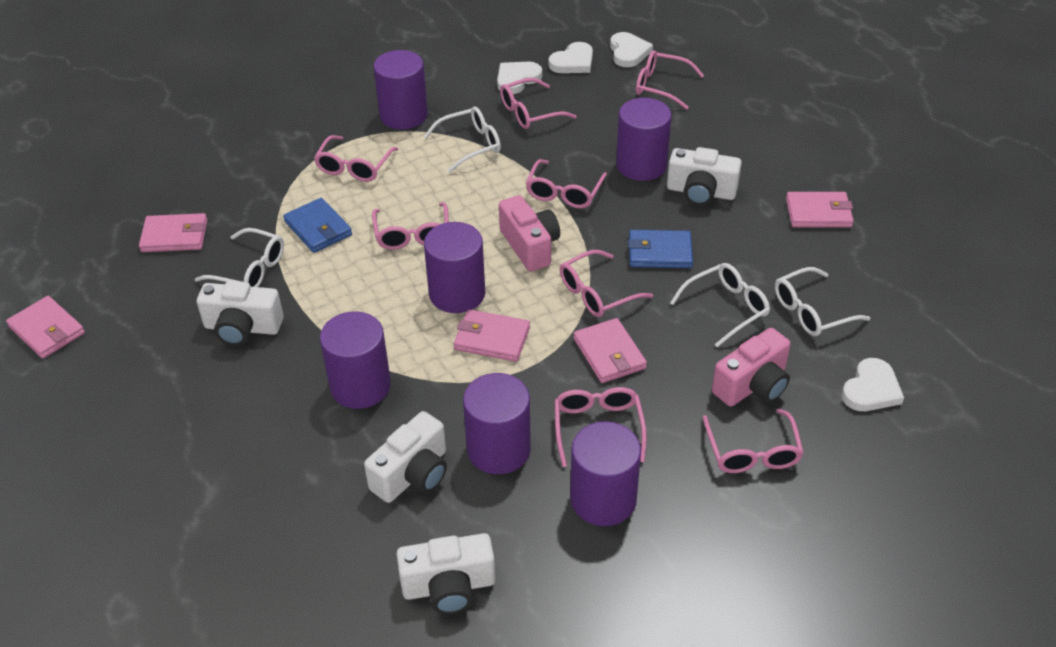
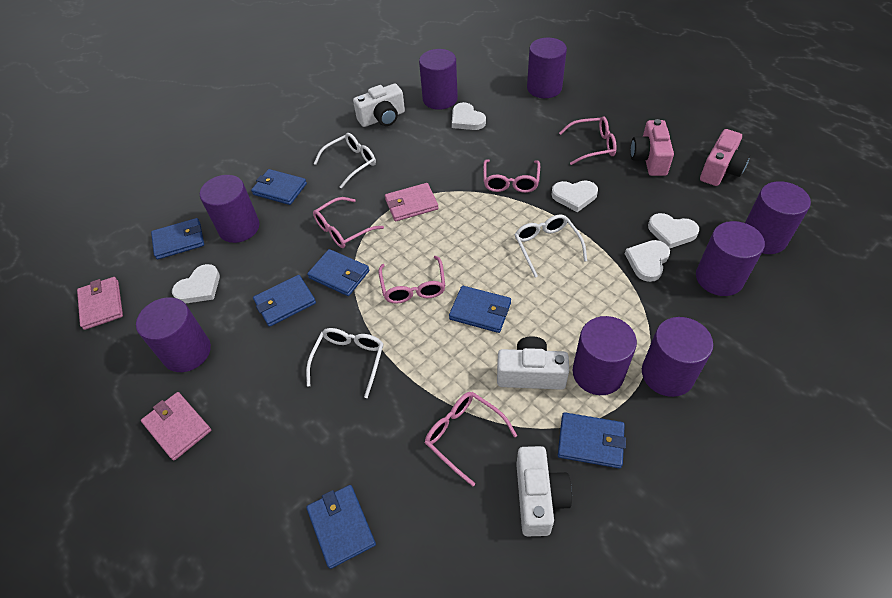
blue wallet: 2 -> 7
pink glasses: 8 -> 5
pink wallet: 5 -> 3
purple cylinder: 6 -> 8
white camera: 4 -> 3
white glasses: 4 -> 3
white heart: 4 -> 5

